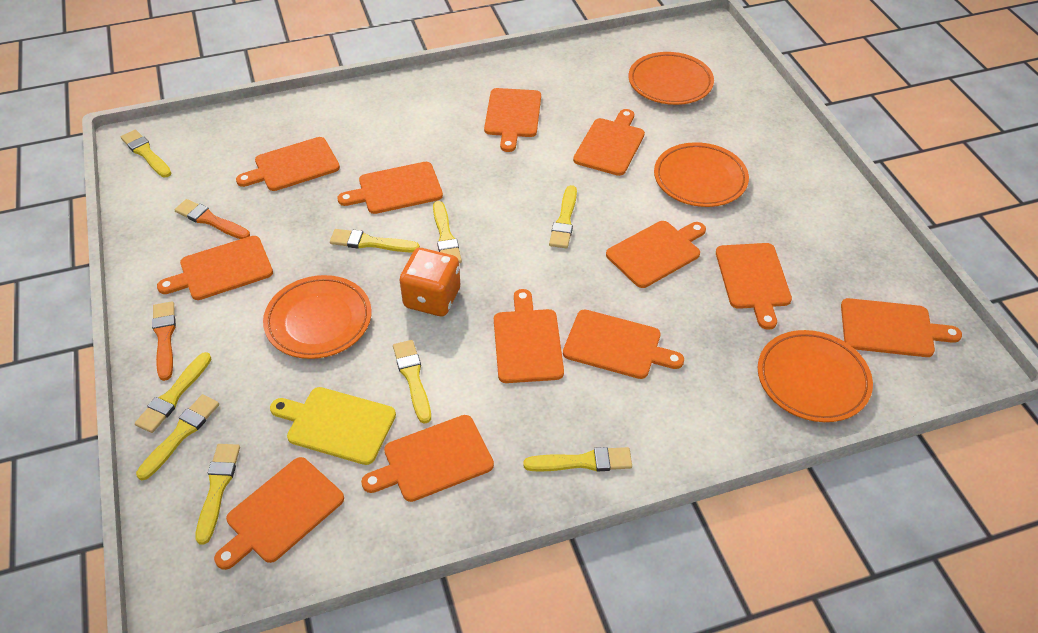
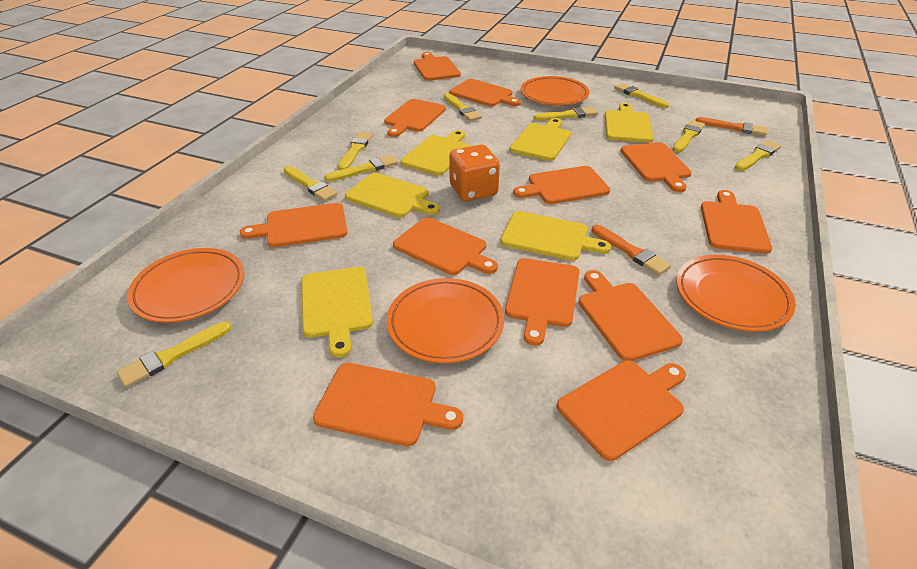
yellow cutting board: 1 -> 6

